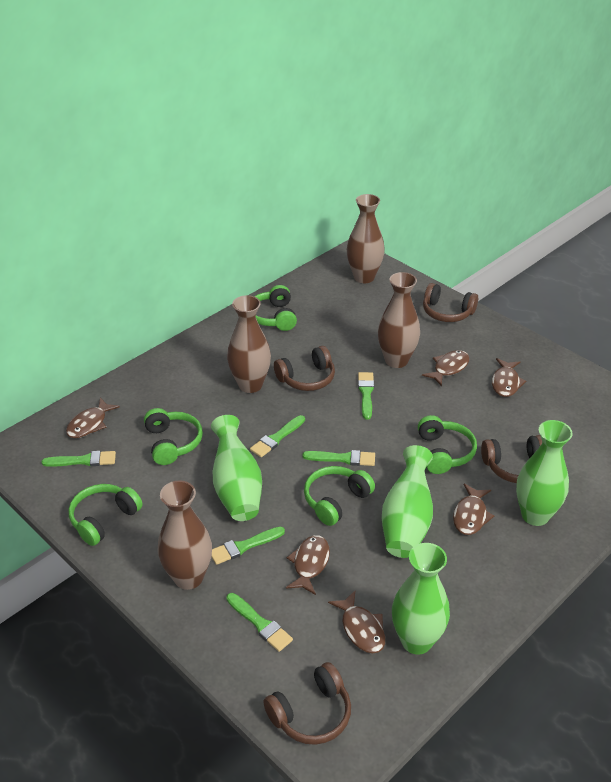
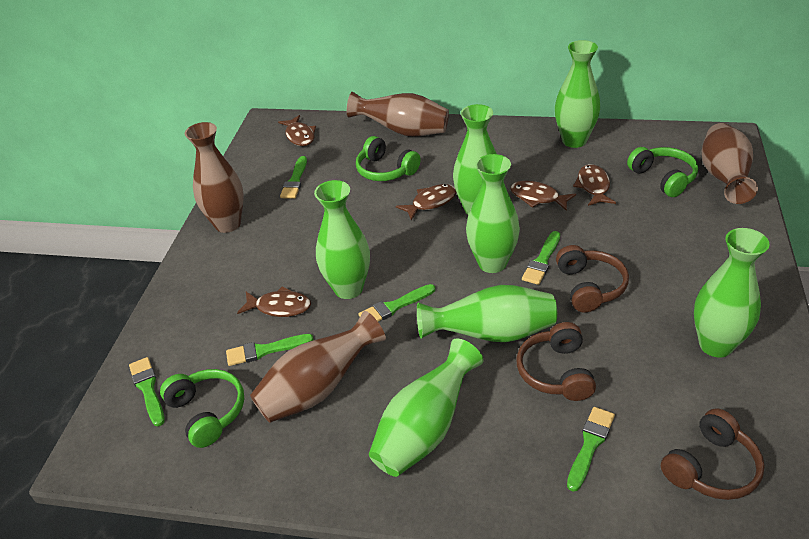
brown fish: 6 -> 5
brown headphones: 4 -> 3
green headphones: 5 -> 3
green vase: 4 -> 7

